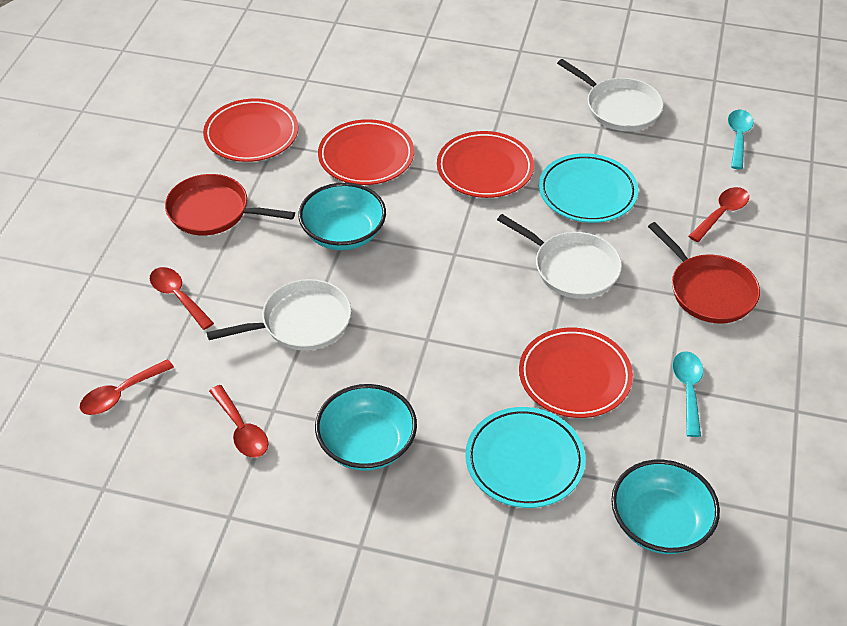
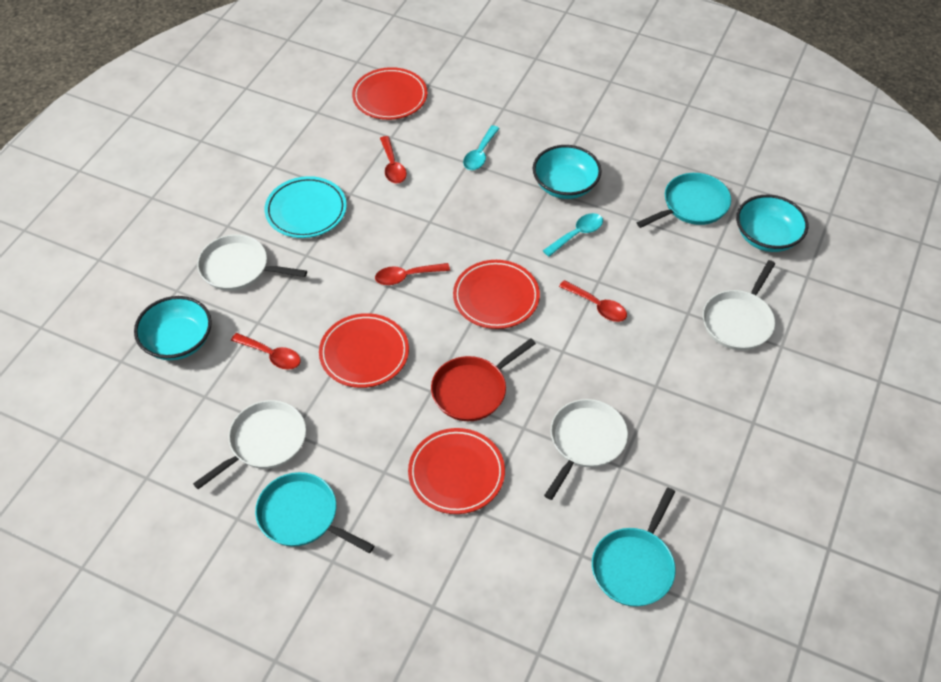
red pan: 2 -> 1
turquoise pan: 0 -> 3
turquoise plate: 2 -> 1
white pan: 3 -> 4

